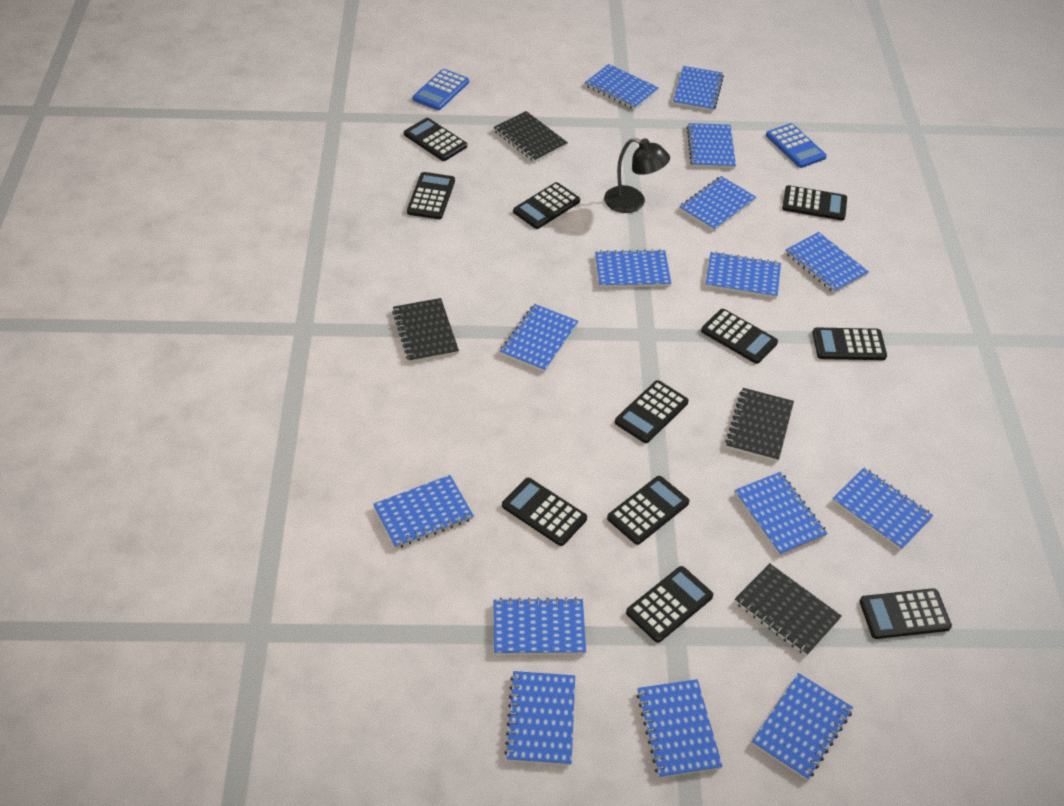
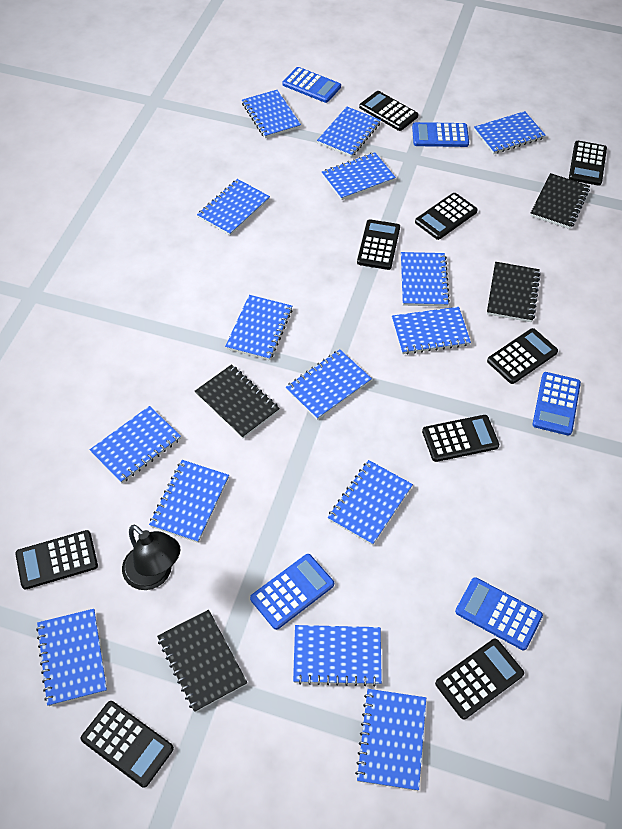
black calculator: 11 -> 9
blue calculator: 2 -> 5

